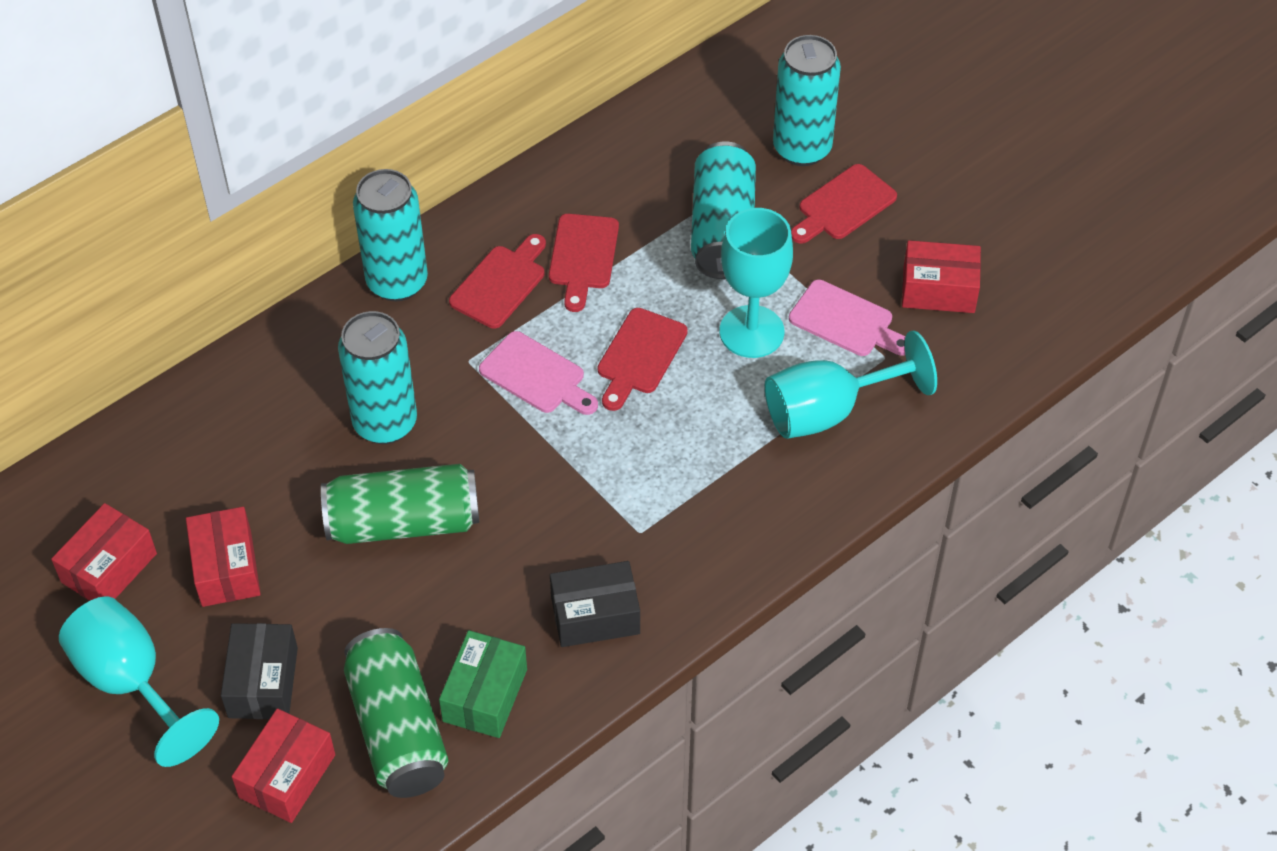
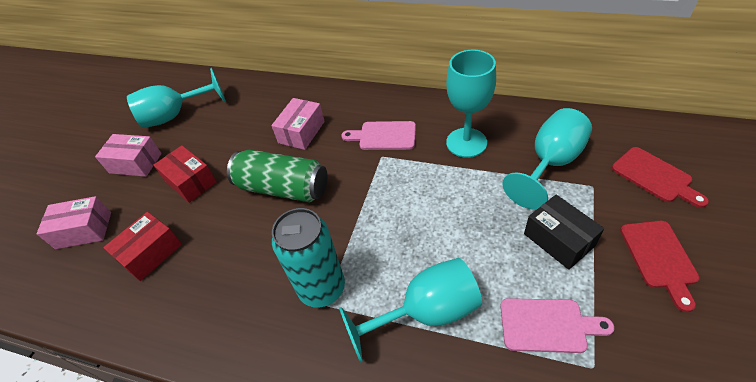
black box: 2 -> 1
green box: 1 -> 0
green can: 2 -> 1
pink box: 0 -> 3
red box: 4 -> 2
red cutting board: 4 -> 2
turquoise can: 4 -> 1
turquoise goblet: 3 -> 4

